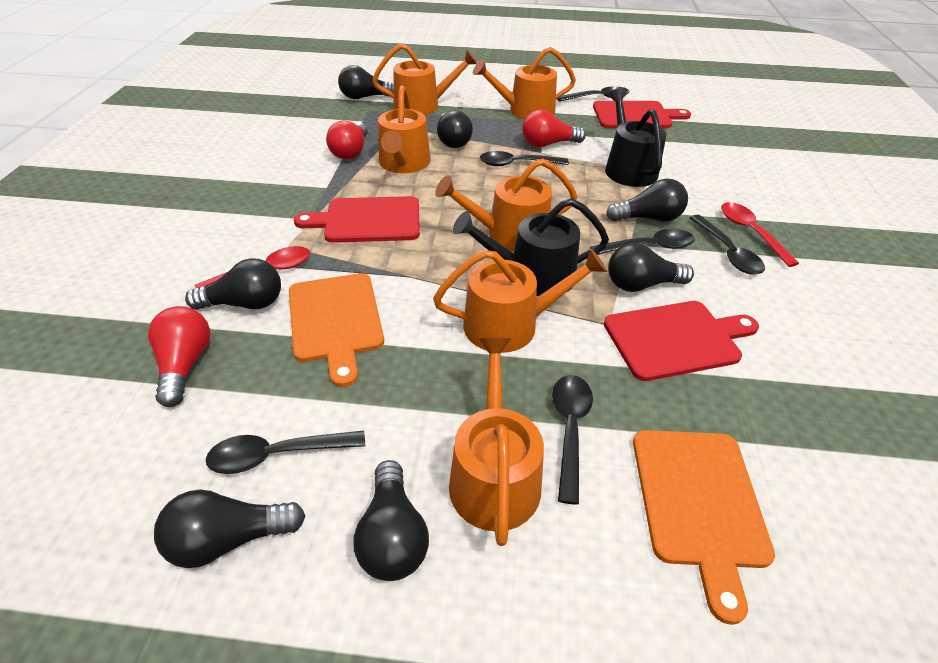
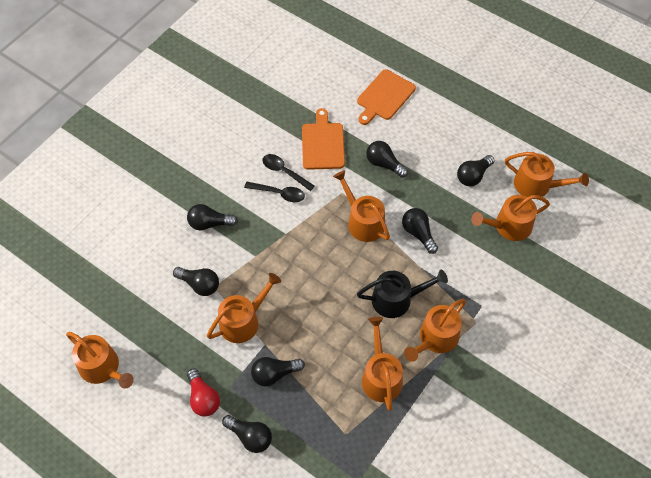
black spoon: 6 -> 2
black watering can: 2 -> 1
orange watering can: 6 -> 7
red cutting board: 3 -> 0
red light bulb: 3 -> 1
red spoon: 2 -> 0

